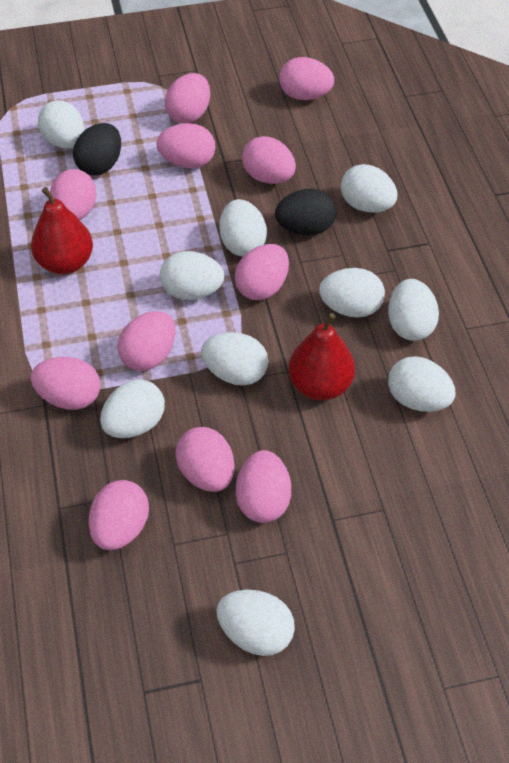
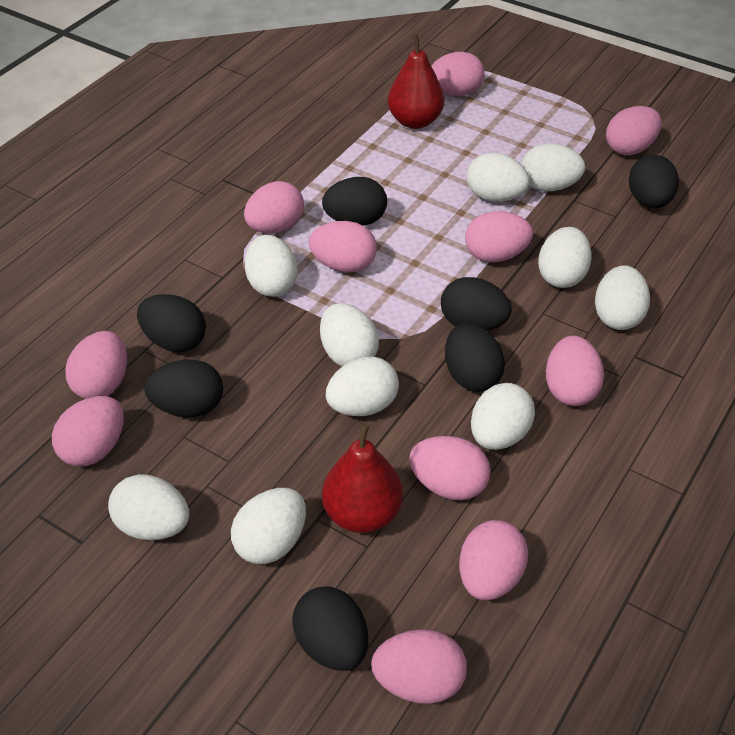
black egg: 2 -> 7

